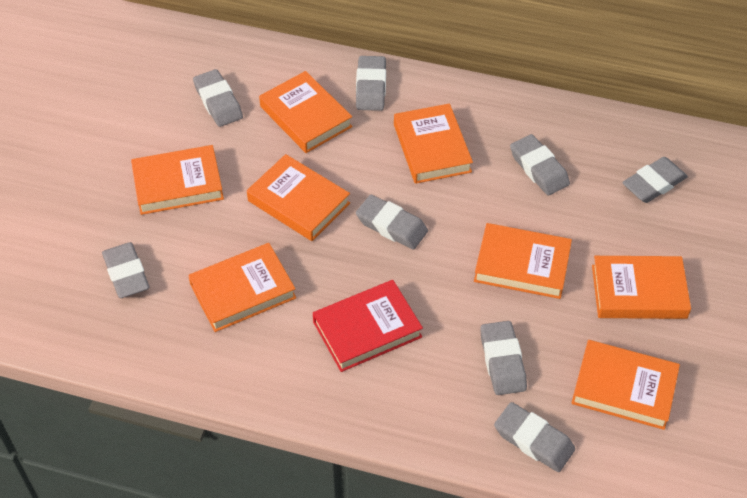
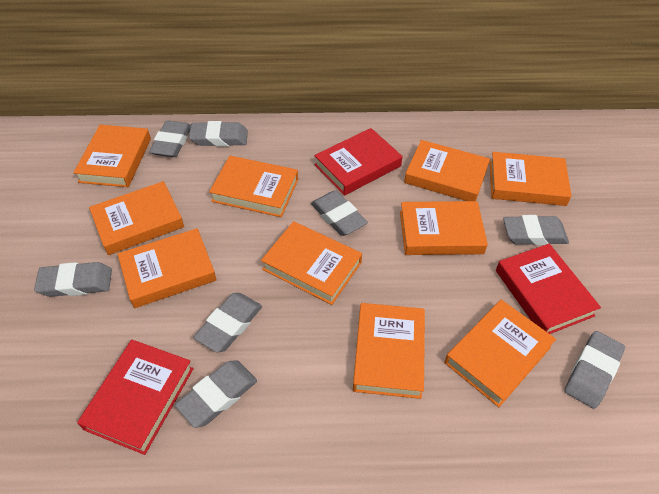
orange book: 8 -> 10
red book: 1 -> 3

